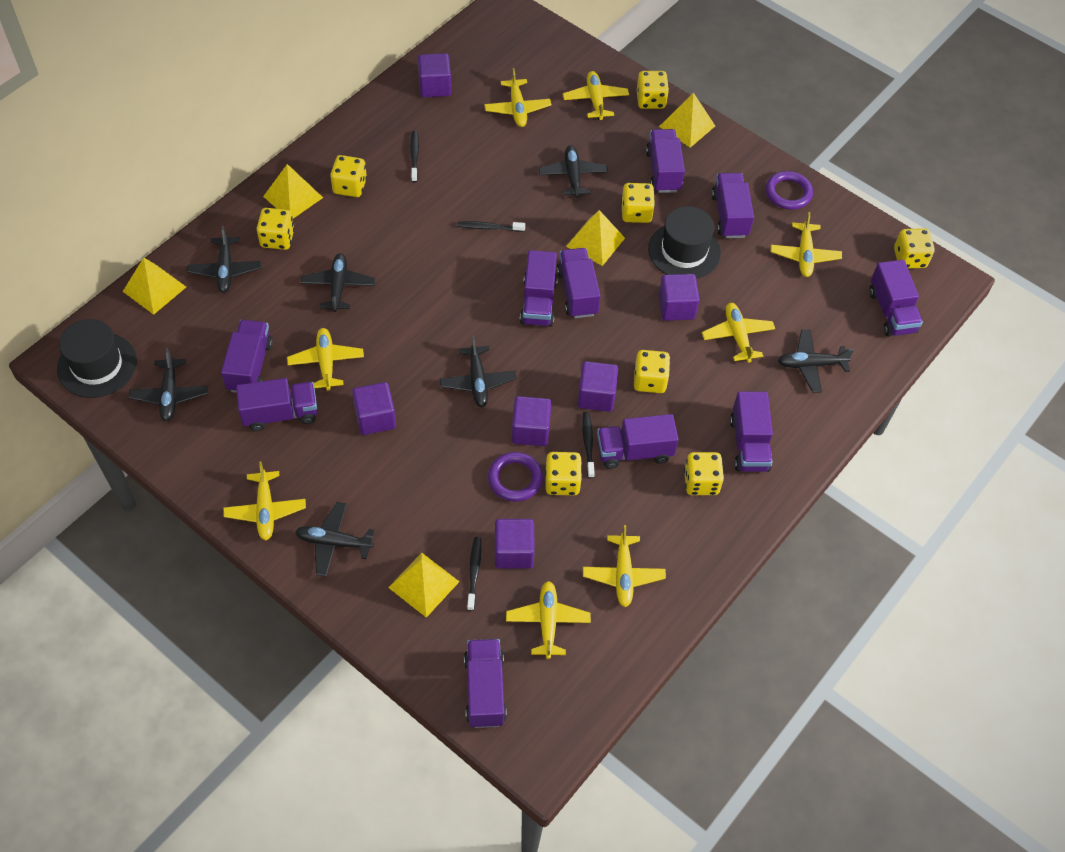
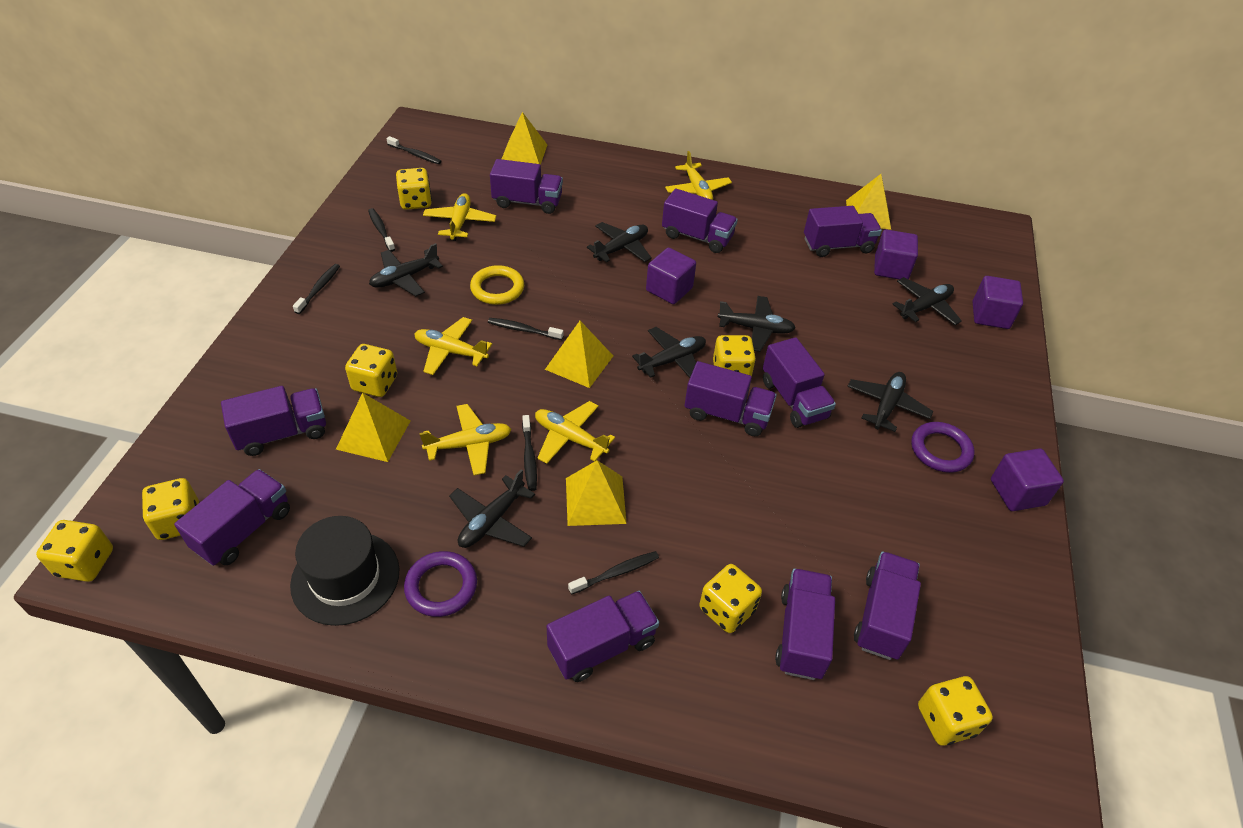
black hat: 2 -> 1
black toothbrush: 4 -> 6
purple cube: 6 -> 4
yellow dice: 8 -> 7
yellow plane: 8 -> 5
yellow ring: 0 -> 1

